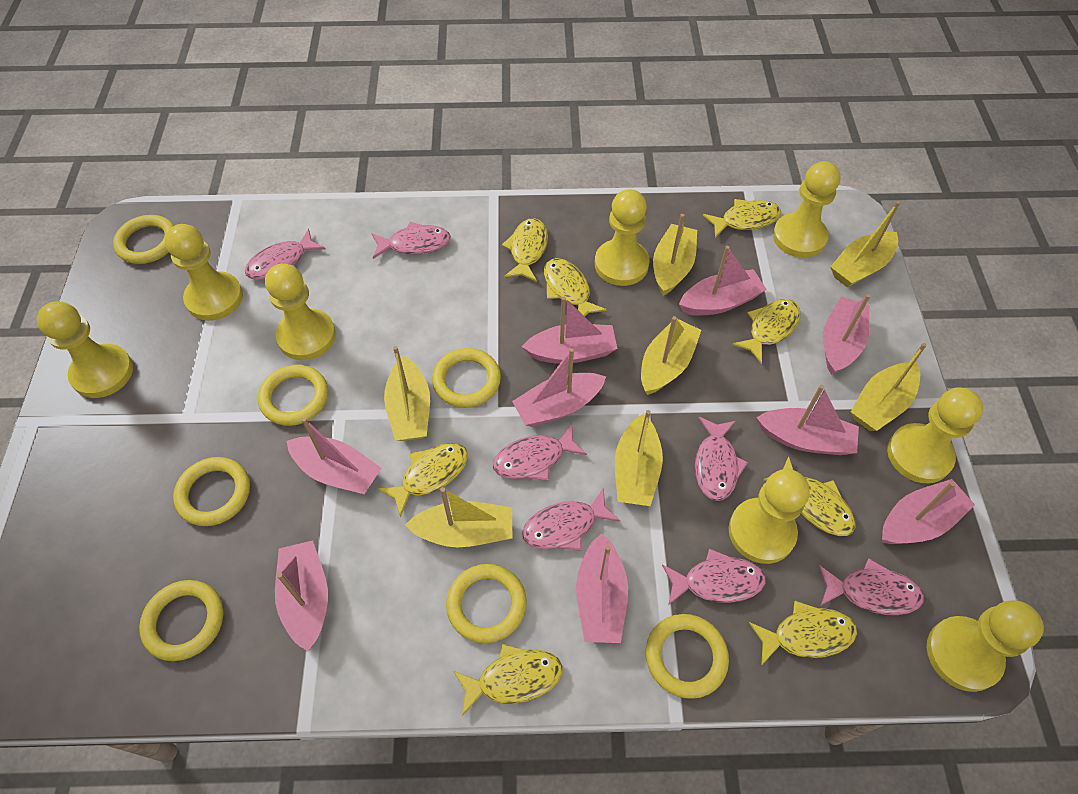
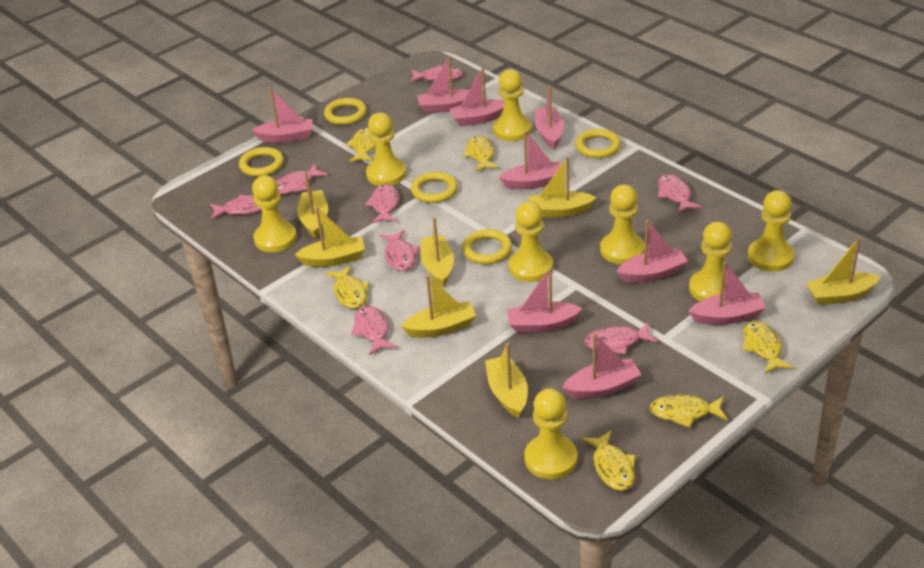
pink fish: 7 -> 8
yellow fish: 8 -> 6
yellow ring: 7 -> 5

